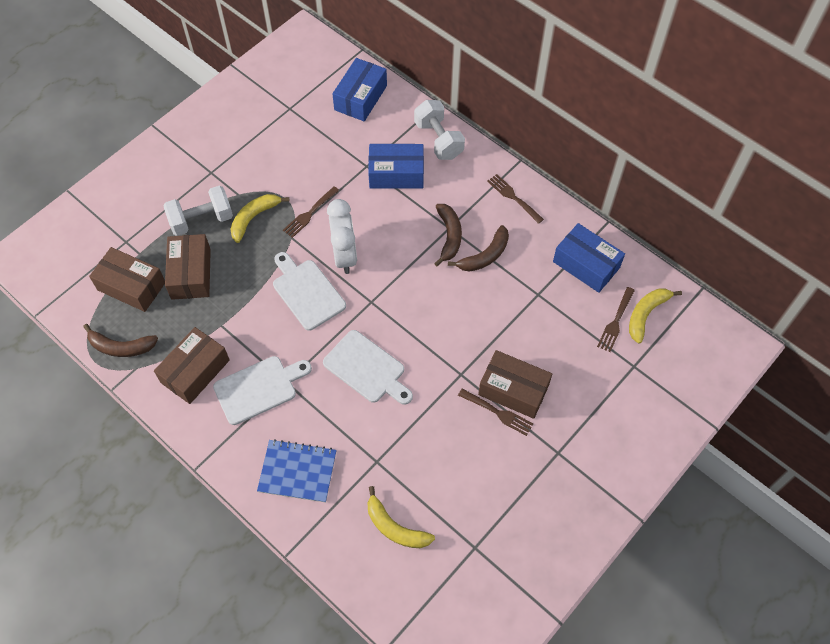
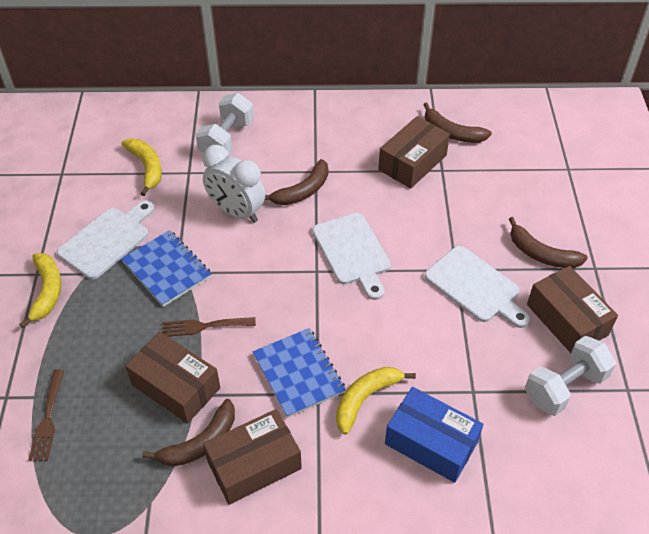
blue box: 3 -> 1
blue notebook: 1 -> 2
brown banana: 3 -> 4
brown fork: 4 -> 2

